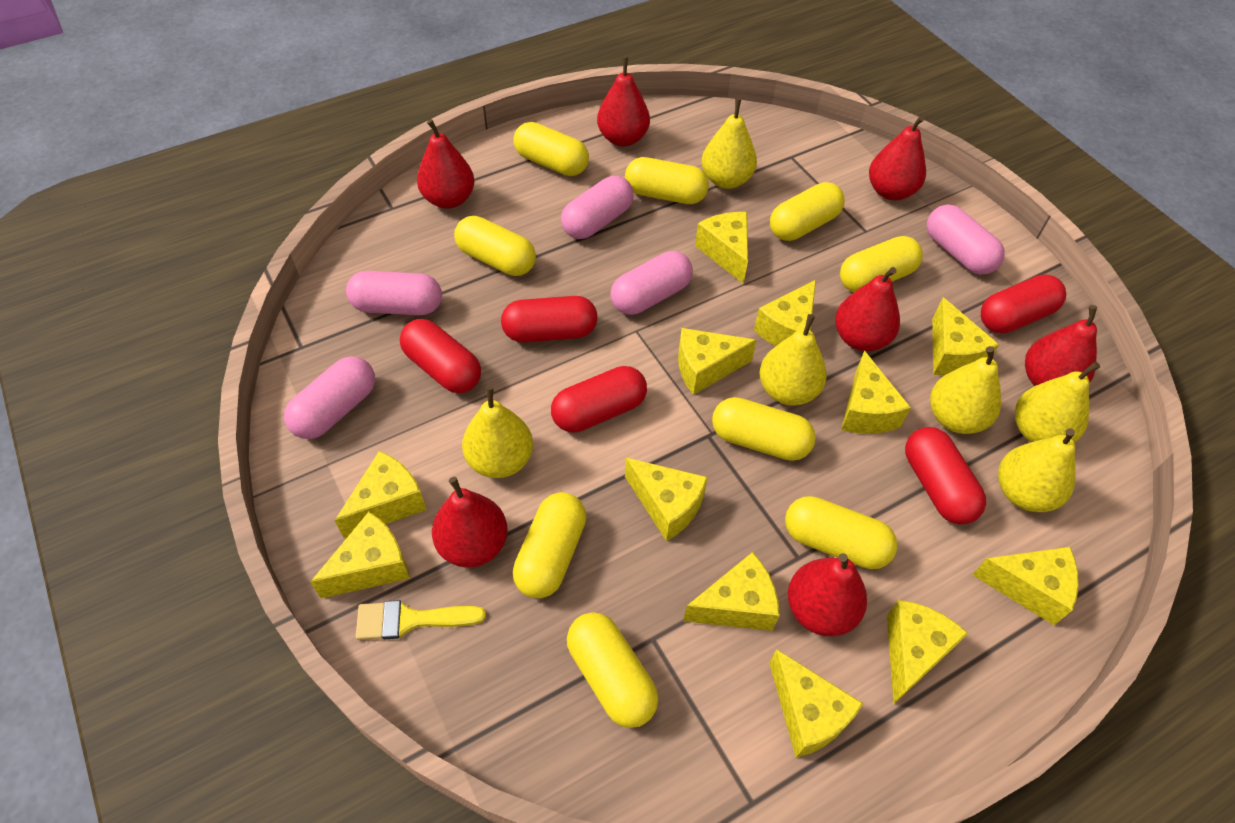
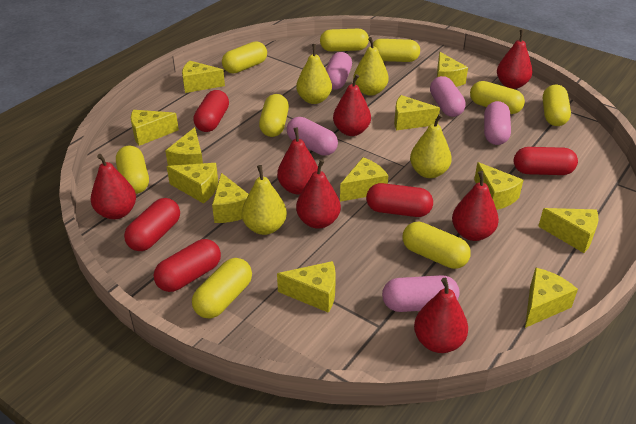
yellow brush: 1 -> 0
yellow pear: 6 -> 4

